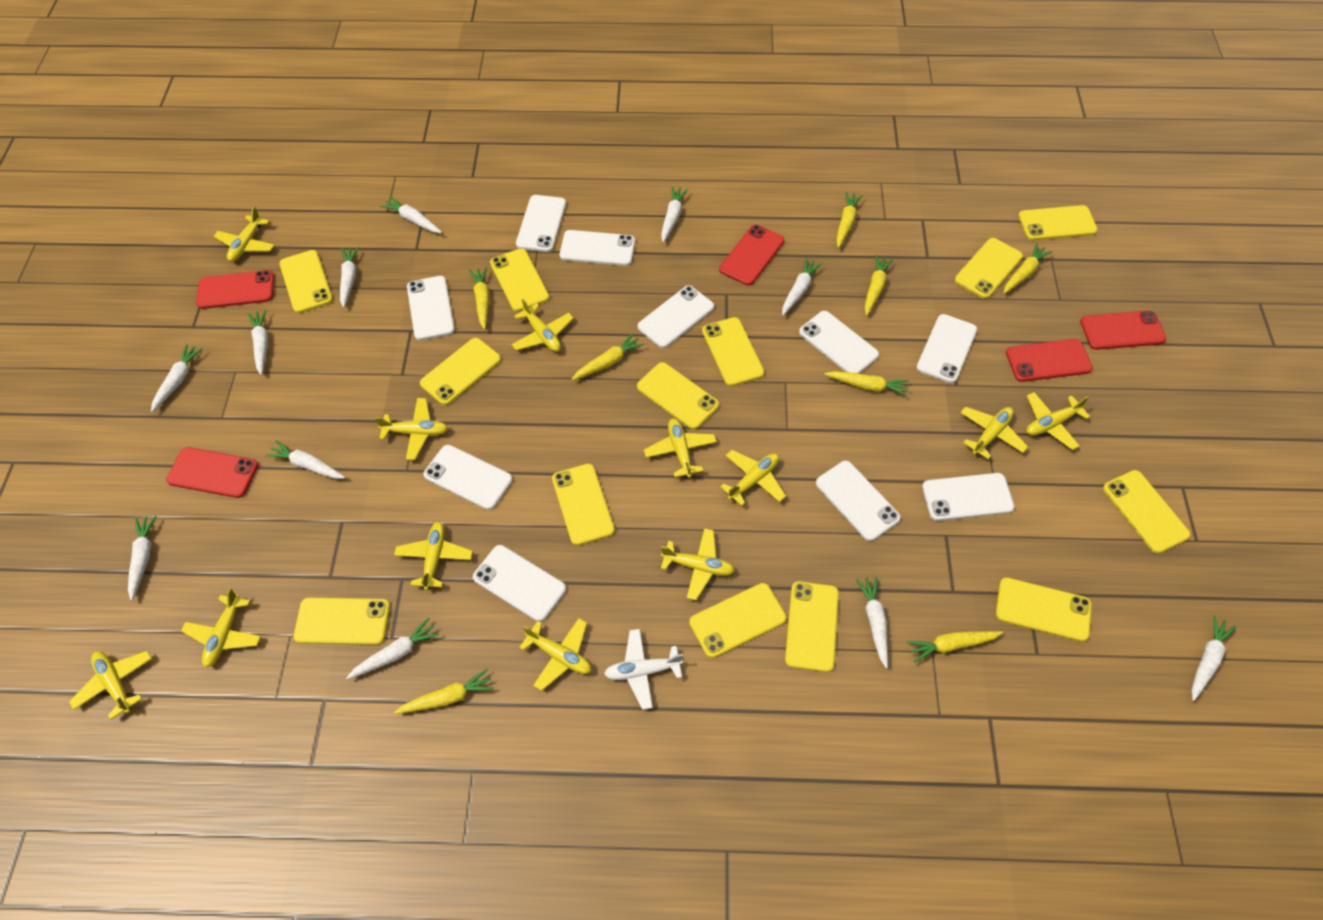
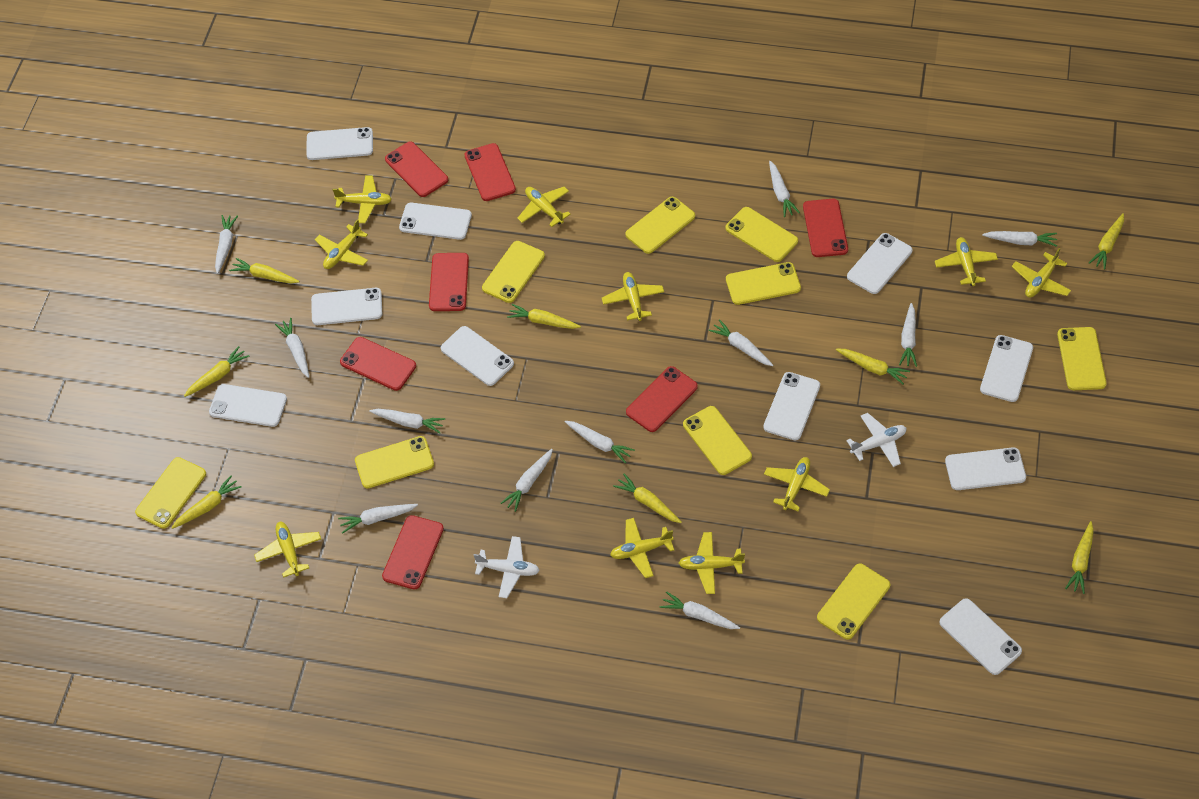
red phone: 5 -> 7
white plane: 1 -> 2
yellow phone: 13 -> 9
yellow plane: 12 -> 10

